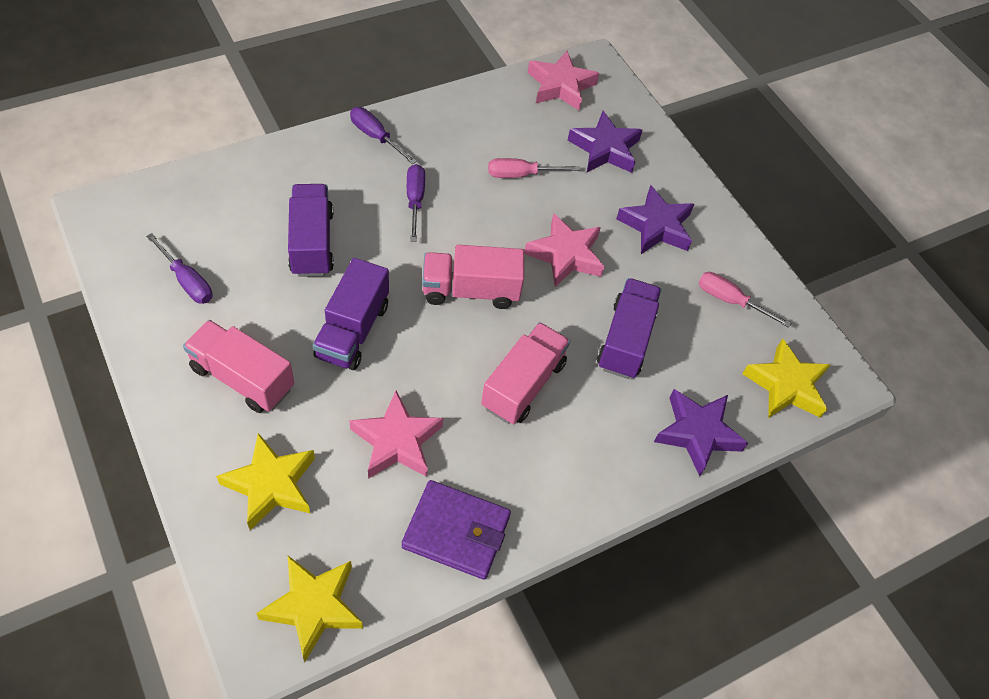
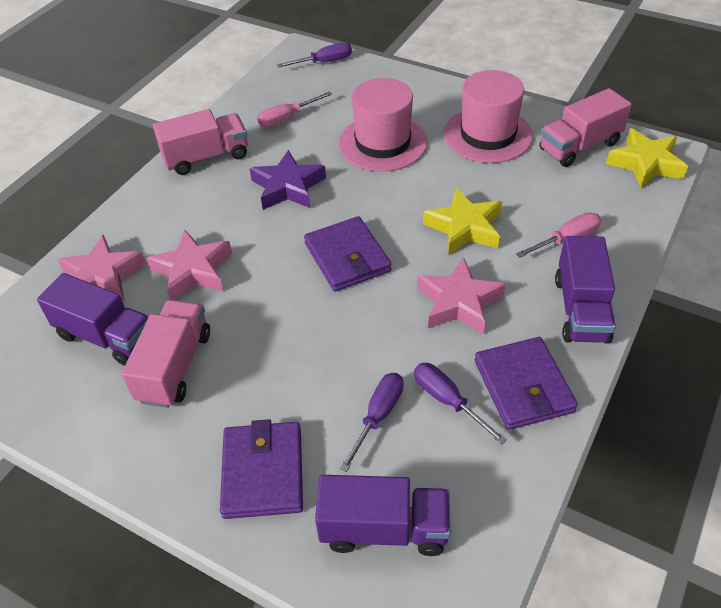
pink hat: 0 -> 2
purple star: 3 -> 1
purple wallet: 1 -> 3
yellow star: 3 -> 2

